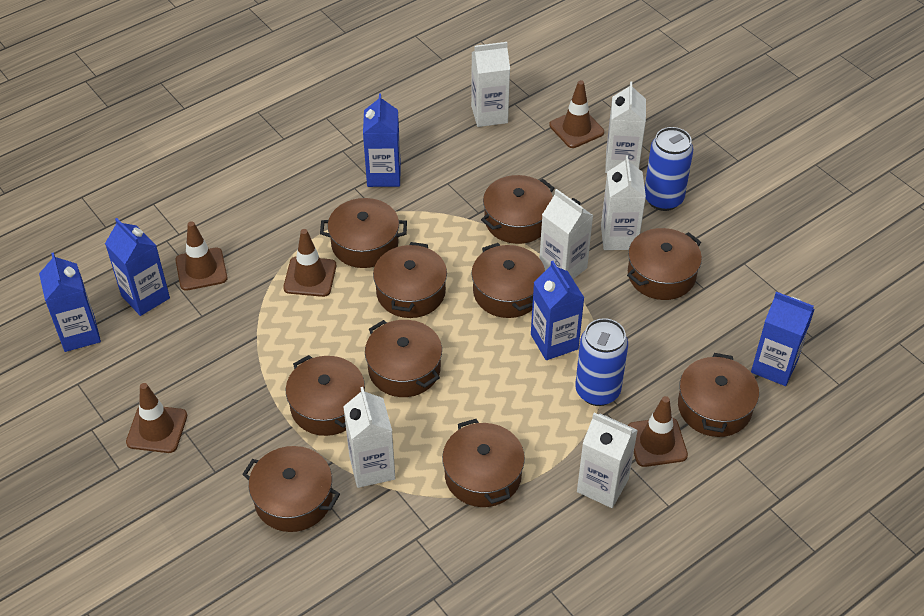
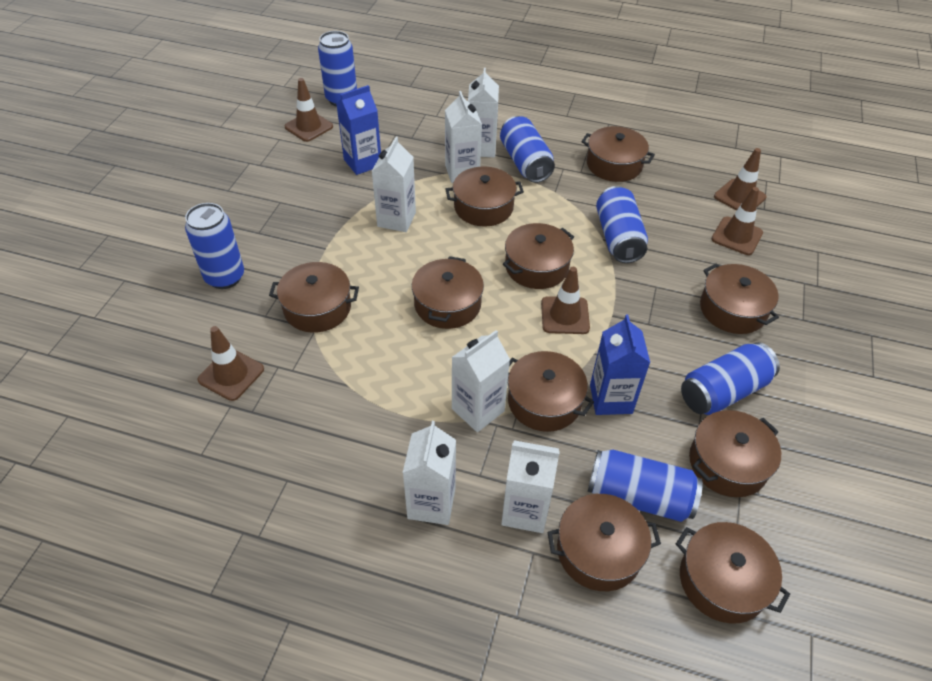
blue can: 2 -> 6
blue carton: 5 -> 2

